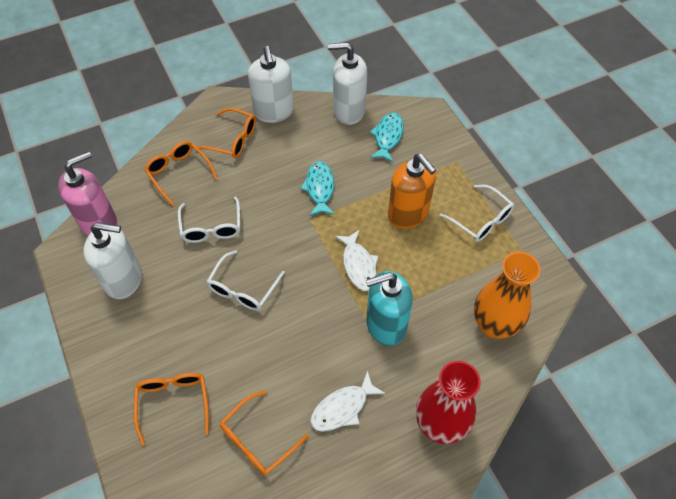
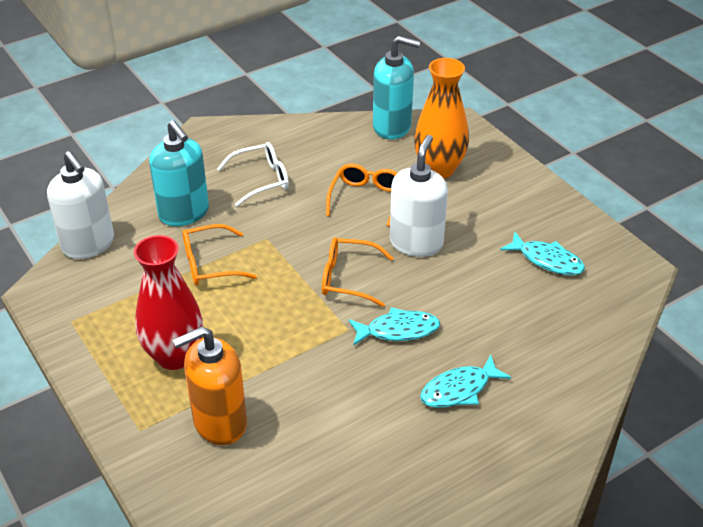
orange glasses: 4 -> 3
pink soap dispenser: 1 -> 0
turquoise fish: 2 -> 3
turquoise soap dispenser: 1 -> 2
white fish: 2 -> 0
white glasses: 3 -> 1
white soap dispenser: 3 -> 2

